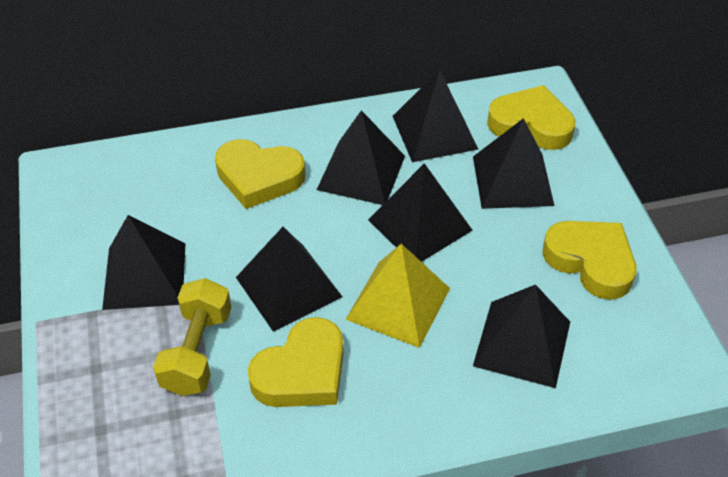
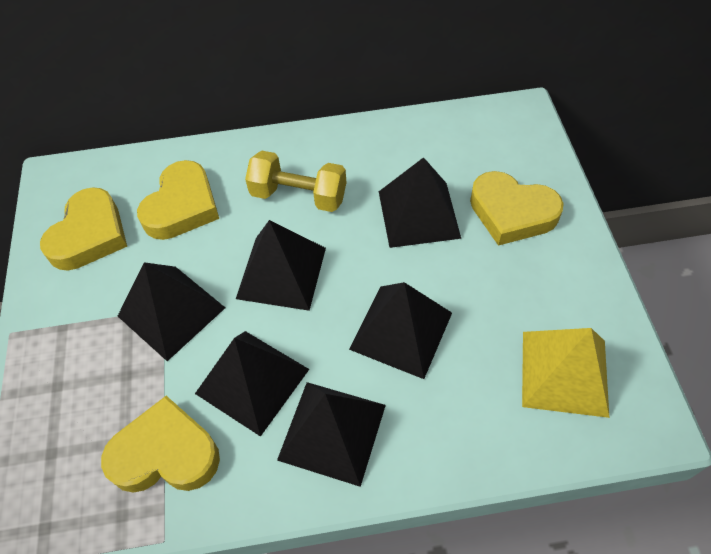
black pyramid: 7 -> 6

